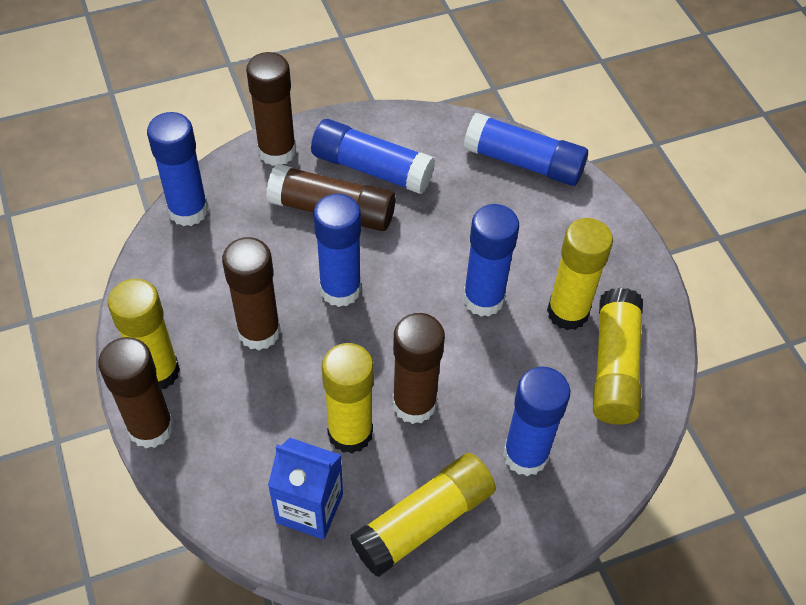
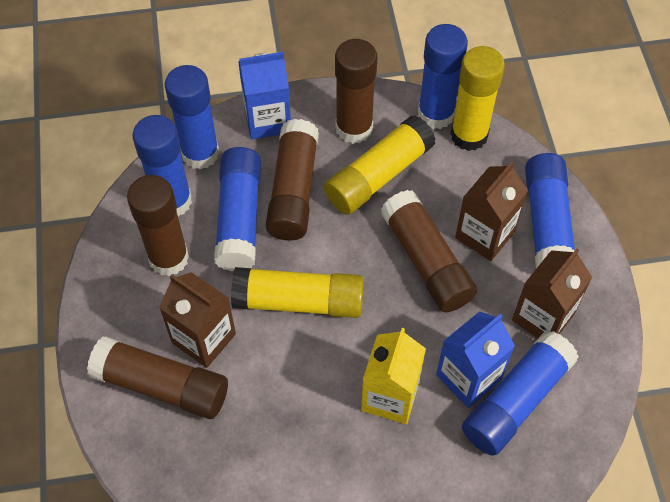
blue carton: 1 -> 2
brown carton: 0 -> 3
yellow carton: 0 -> 1
yellow glue stick: 5 -> 3

